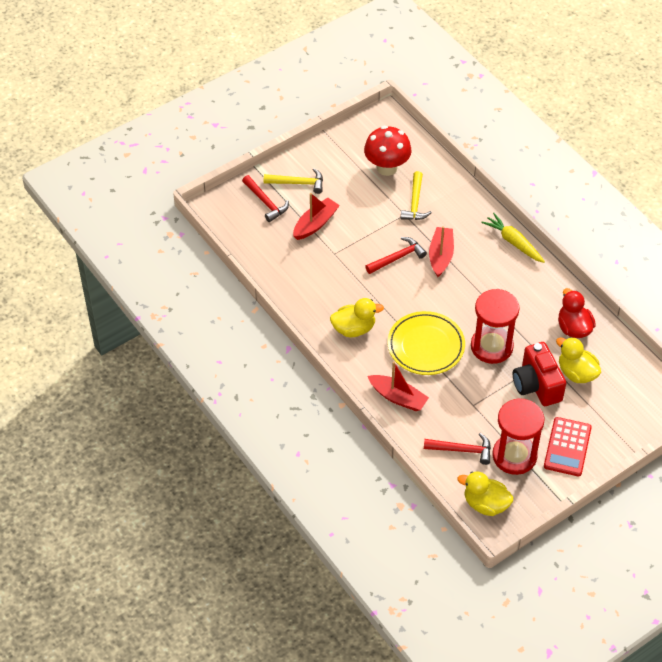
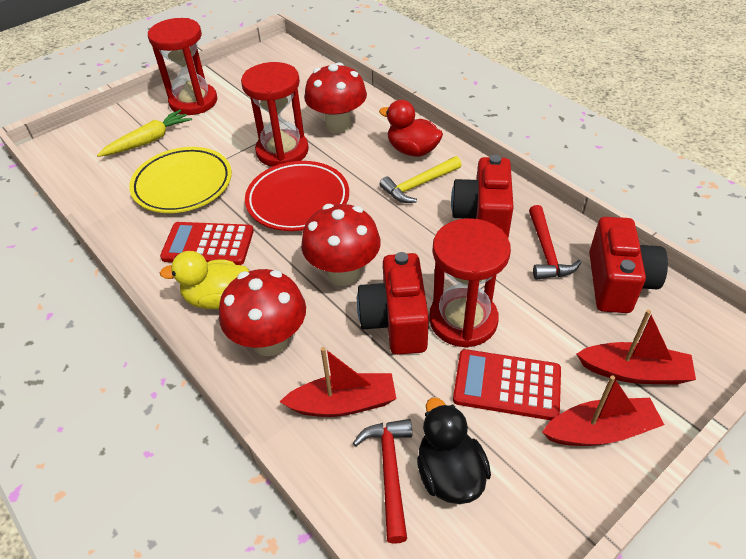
black duck: 0 -> 1
red calculator: 1 -> 2
red camera: 1 -> 3
red hammer: 3 -> 2
red hourglass: 2 -> 3
red mushroom: 1 -> 3
red plate: 0 -> 1
yellow duck: 3 -> 1
yellow hammer: 2 -> 1

